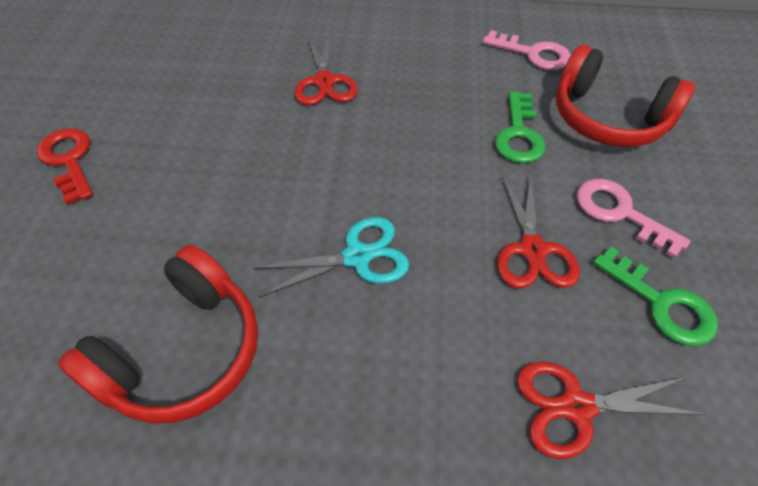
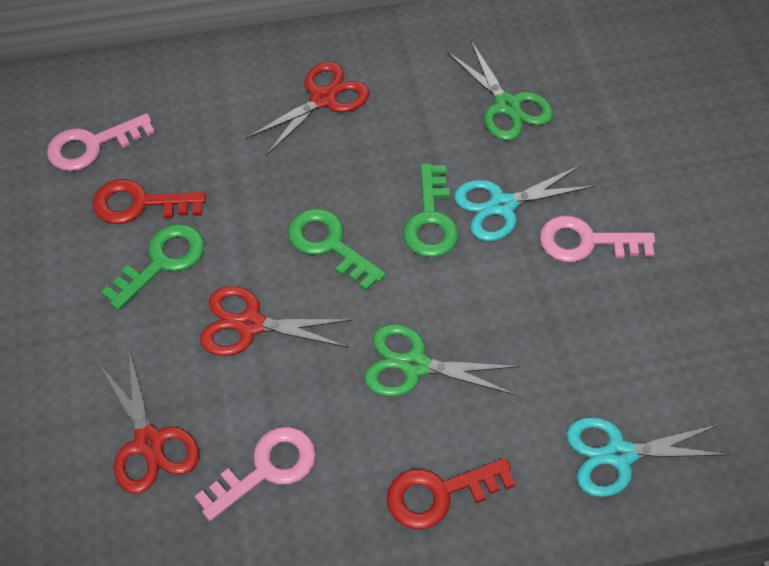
green key: 2 -> 3
green scissors: 0 -> 2
pink key: 2 -> 3
red headphones: 2 -> 0
red key: 1 -> 2
turquoise scissors: 1 -> 2

